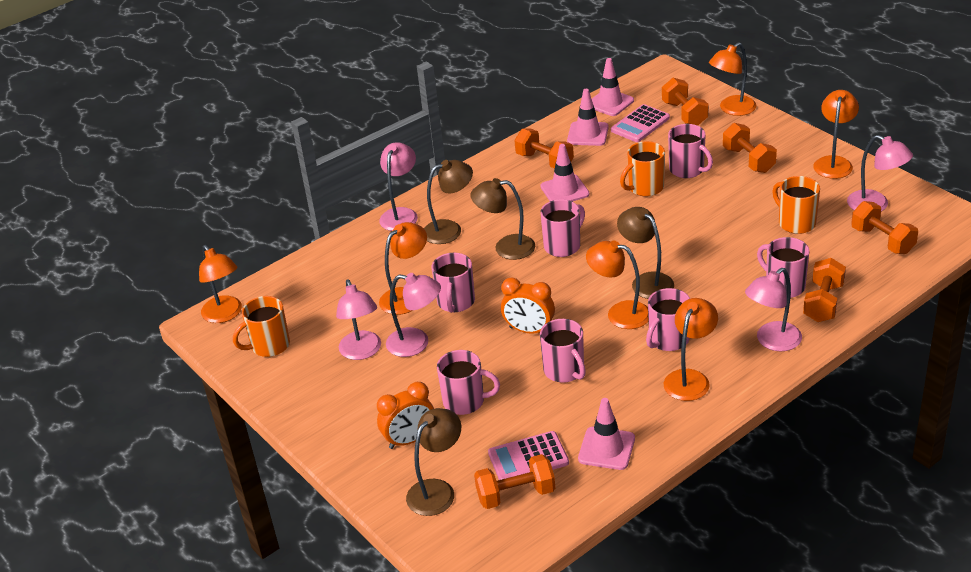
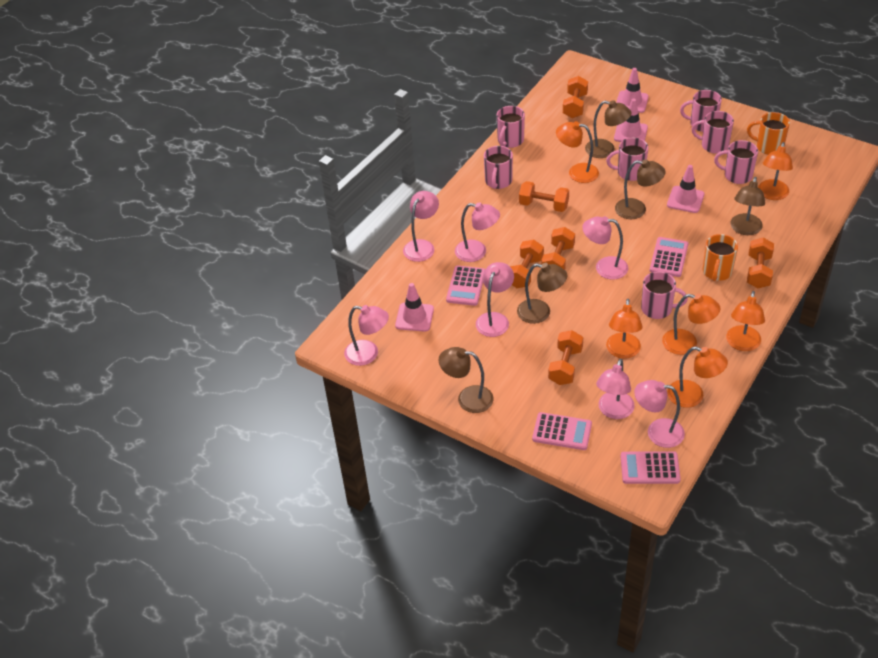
brown lamp: 4 -> 5
orange clock: 2 -> 0
orange mug: 3 -> 2
pink calculator: 2 -> 4
pink lamp: 5 -> 7

